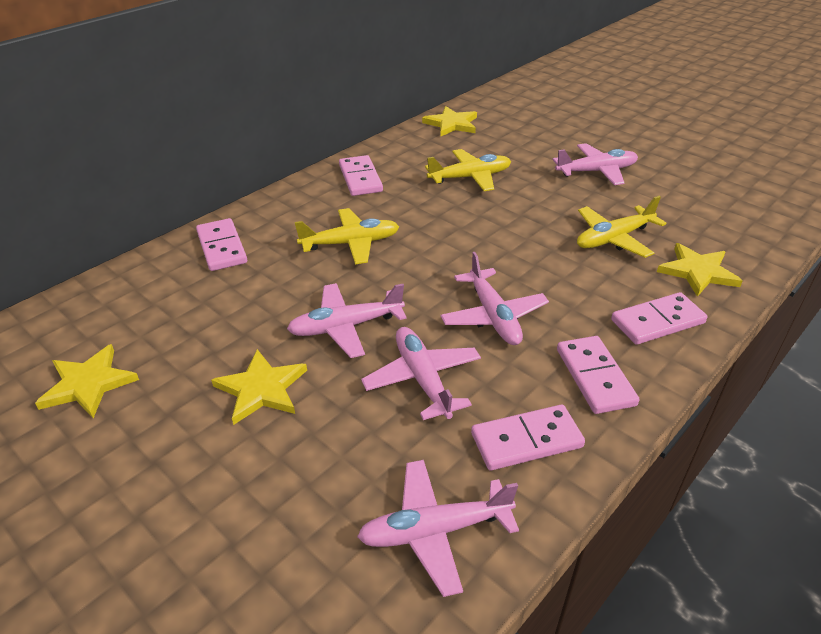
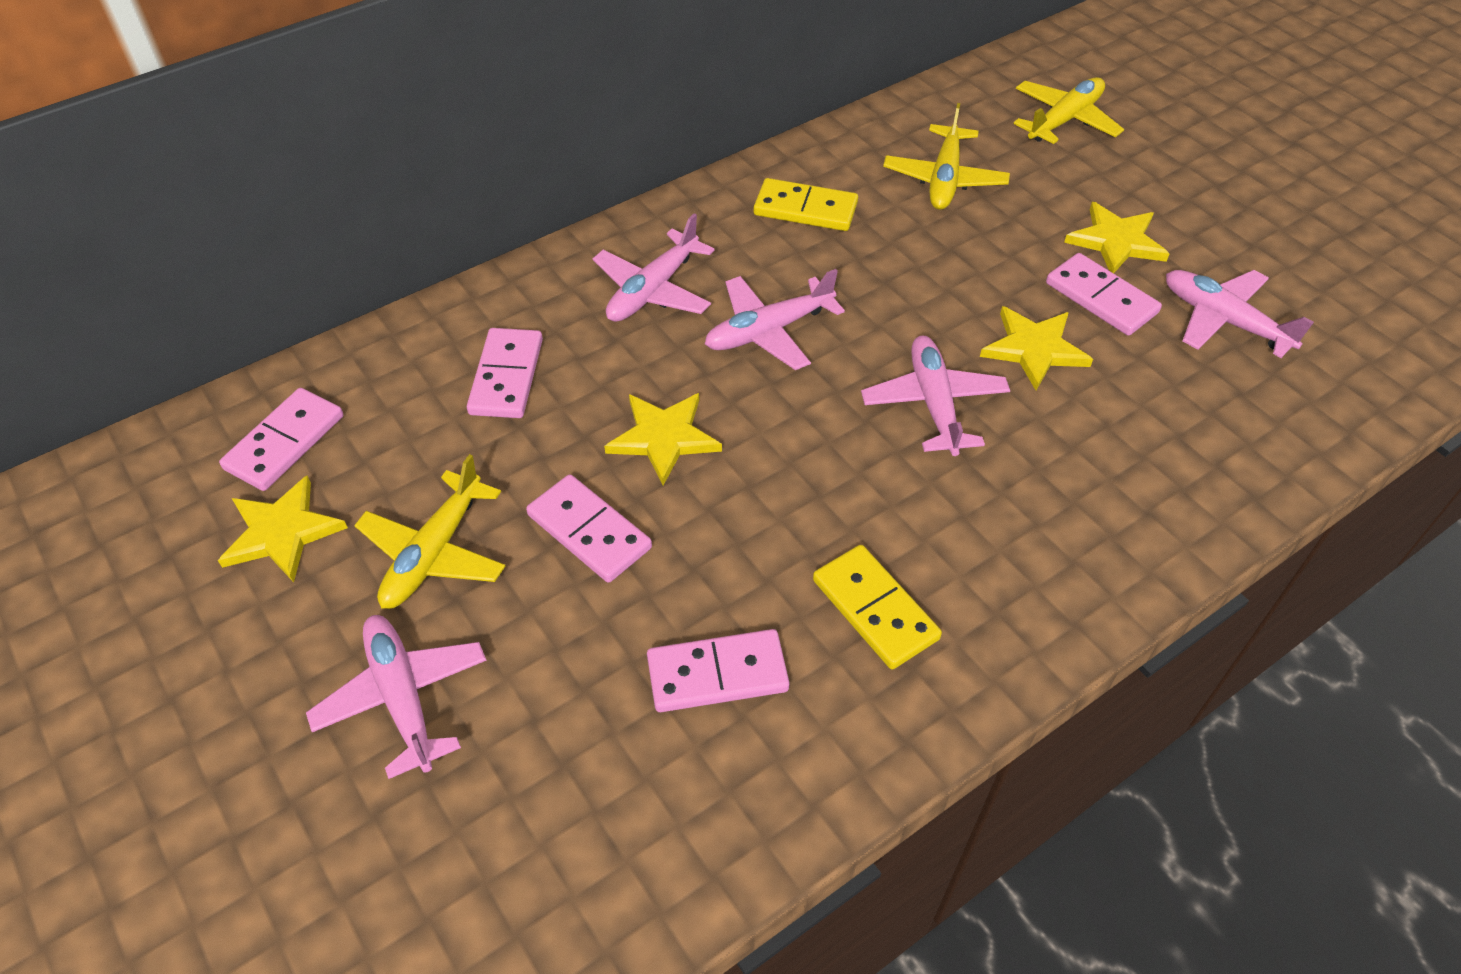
yellow domino: 0 -> 2

